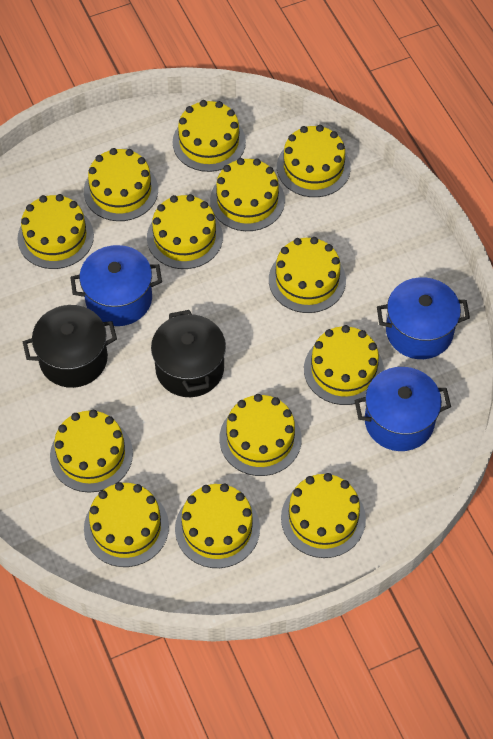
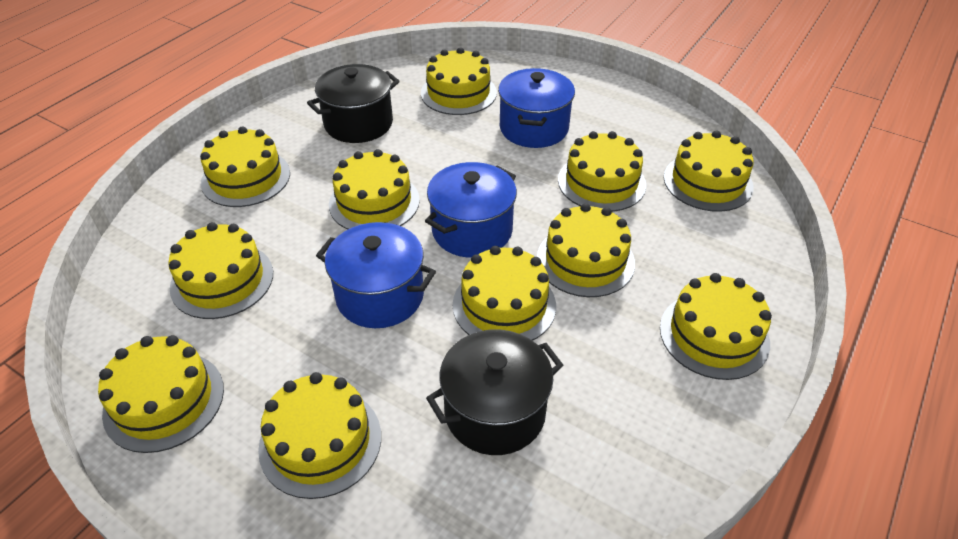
yellow cake: 13 -> 11

